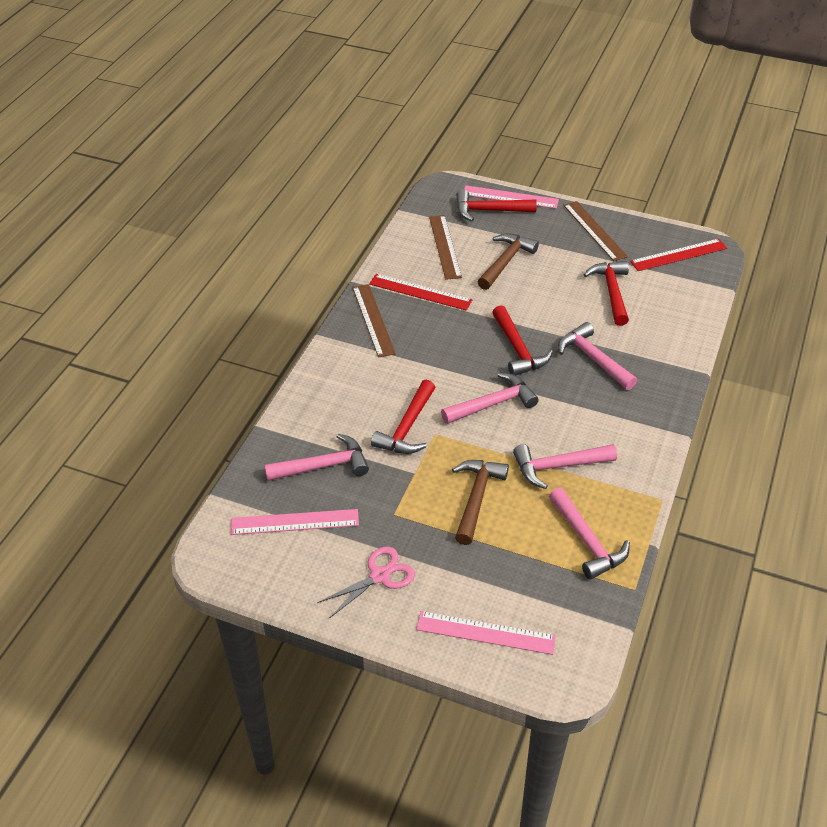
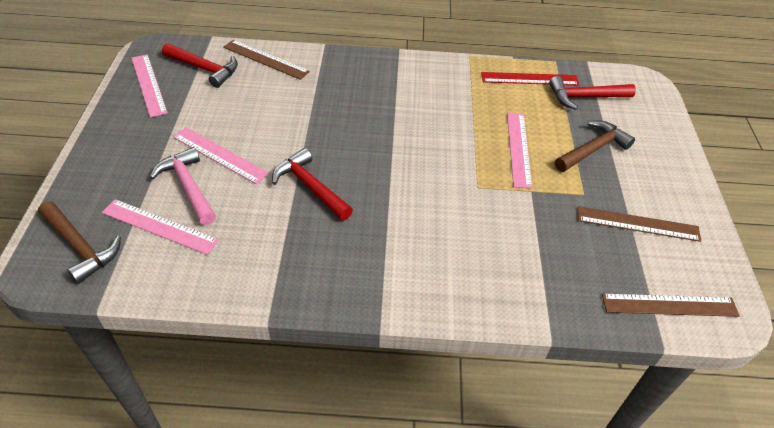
pink hammer: 5 -> 1
pink ruler: 3 -> 4
pink scissors: 1 -> 0
red hammer: 4 -> 3
red ruler: 2 -> 1

